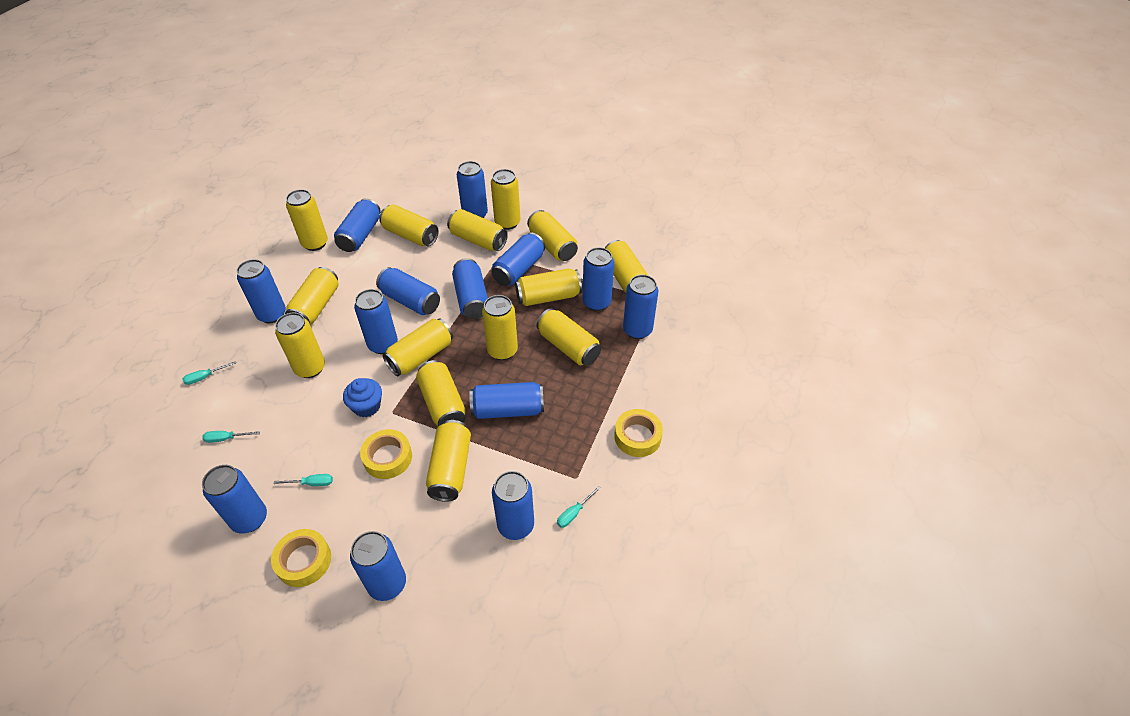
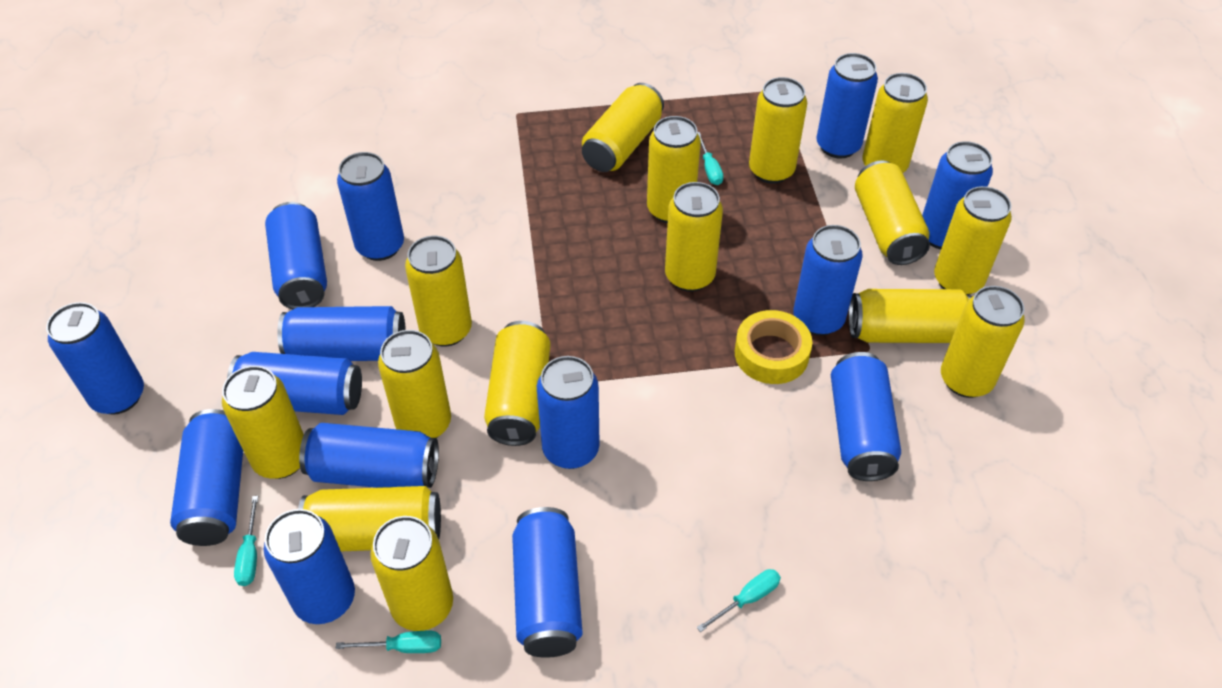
blue can: 13 -> 14
blue cupcake: 1 -> 0
yellow can: 14 -> 15
yellow tape: 3 -> 1

